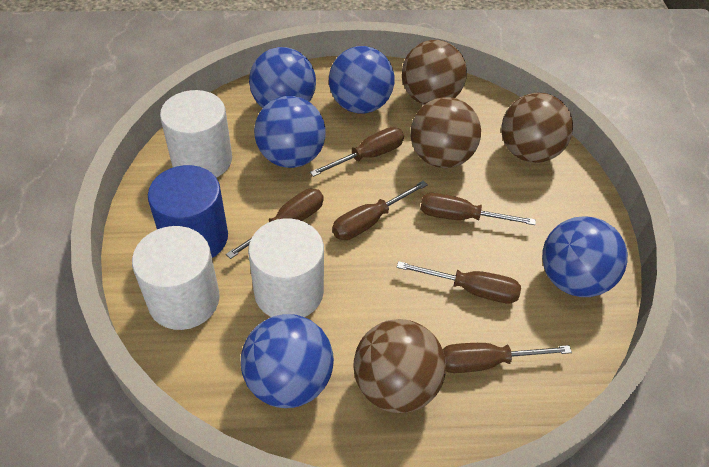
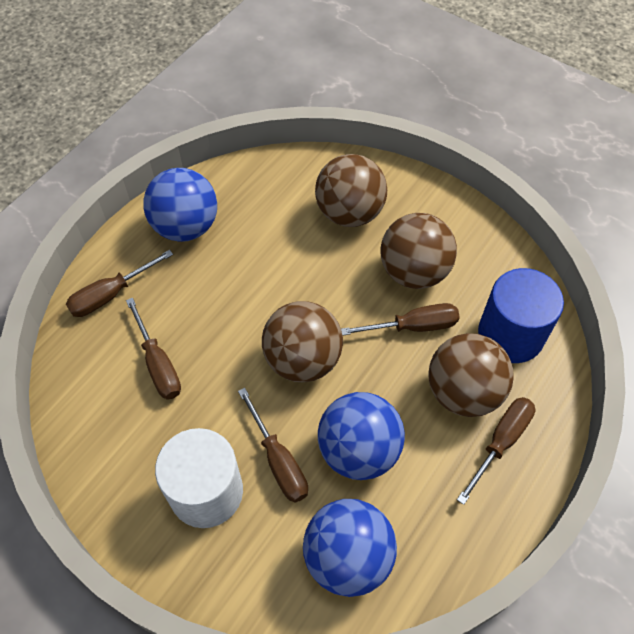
blue ball: 5 -> 3
brown screwdriver: 6 -> 5
white cylinder: 3 -> 1

